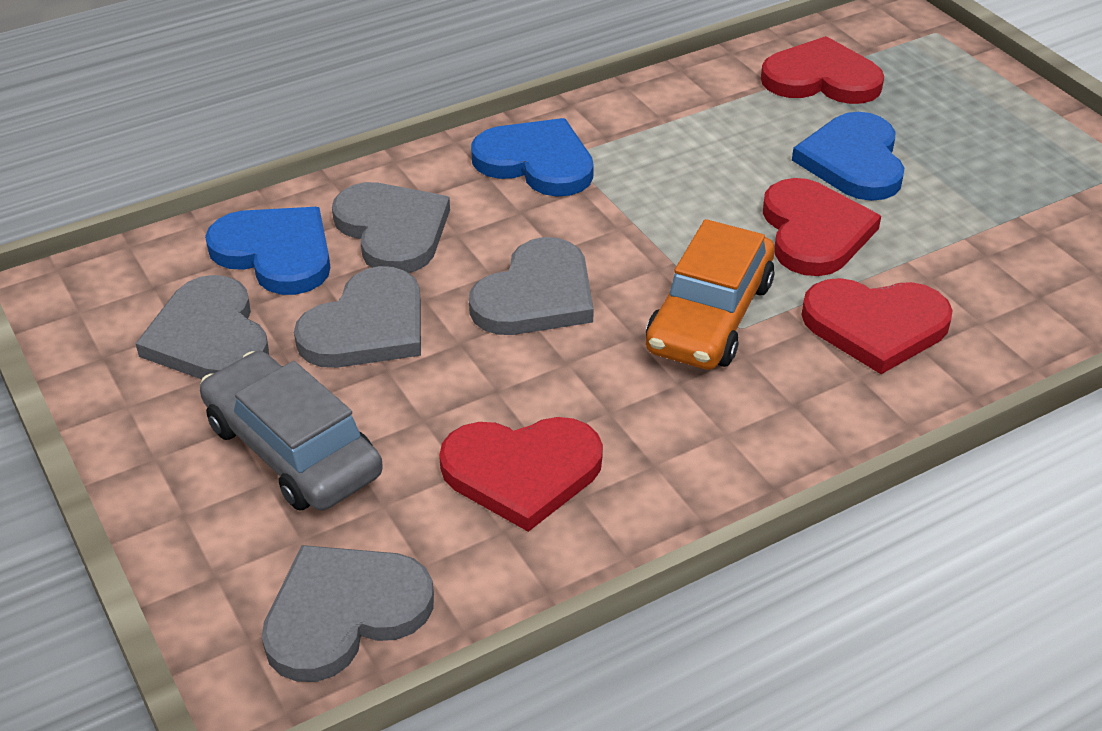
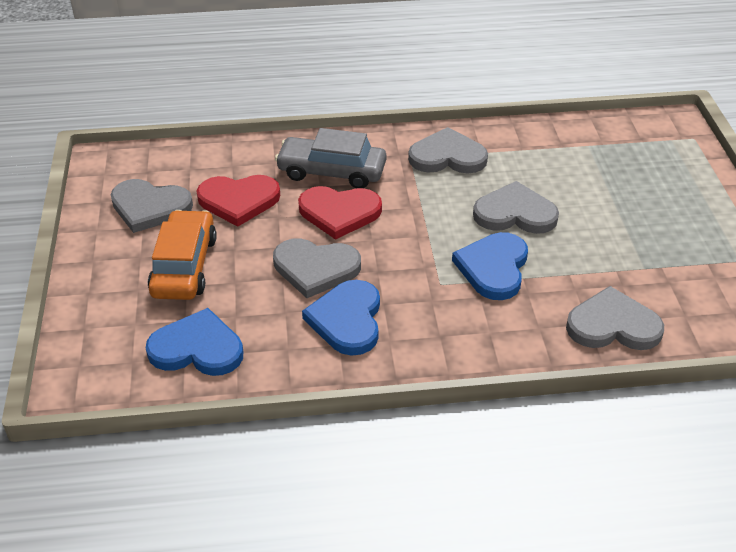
red heart: 4 -> 2

